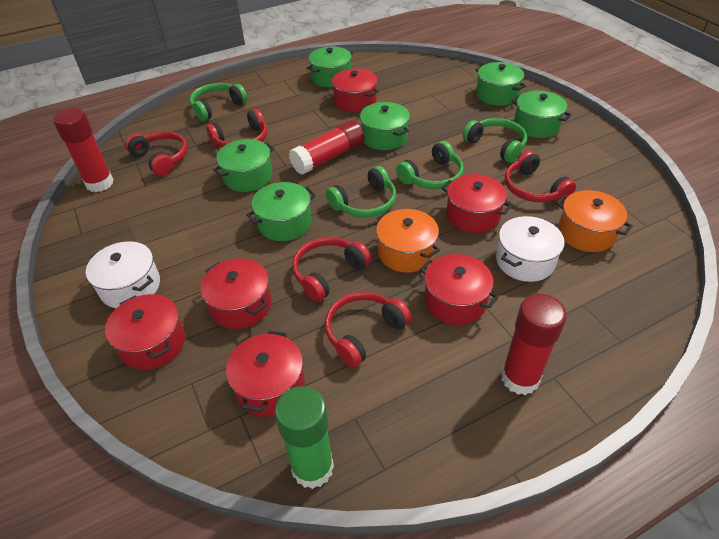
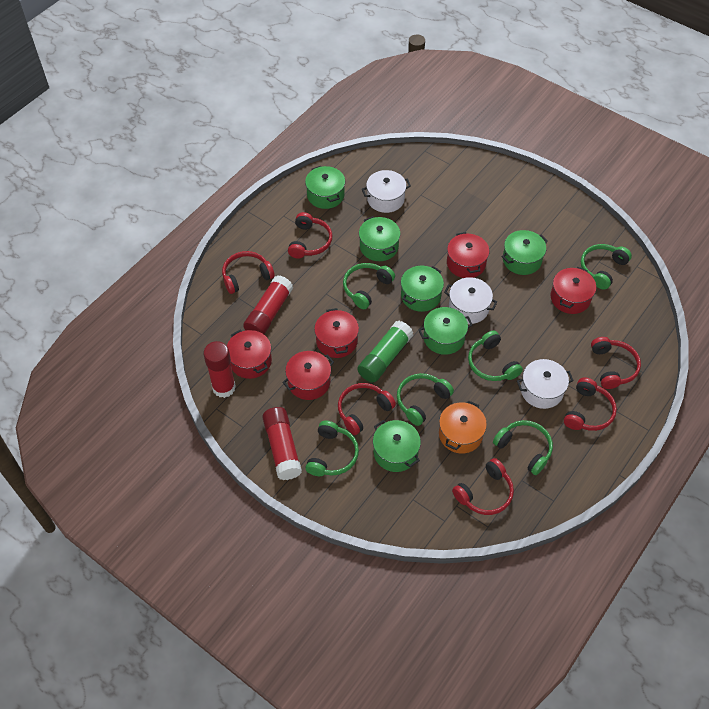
green headphones: 4 -> 6
orange pot: 2 -> 1
red headphones: 5 -> 6
red pot: 6 -> 5
white pot: 2 -> 3

